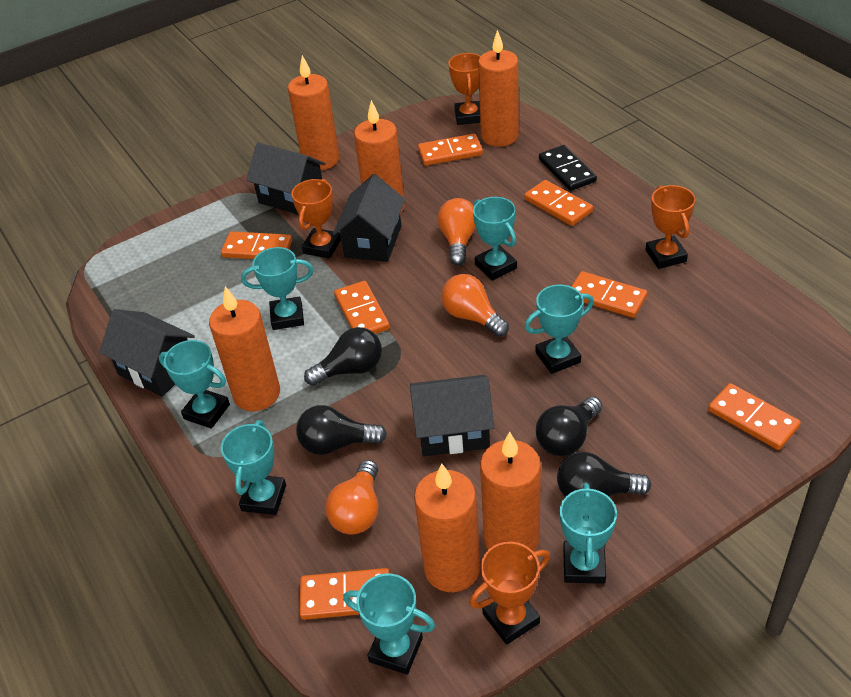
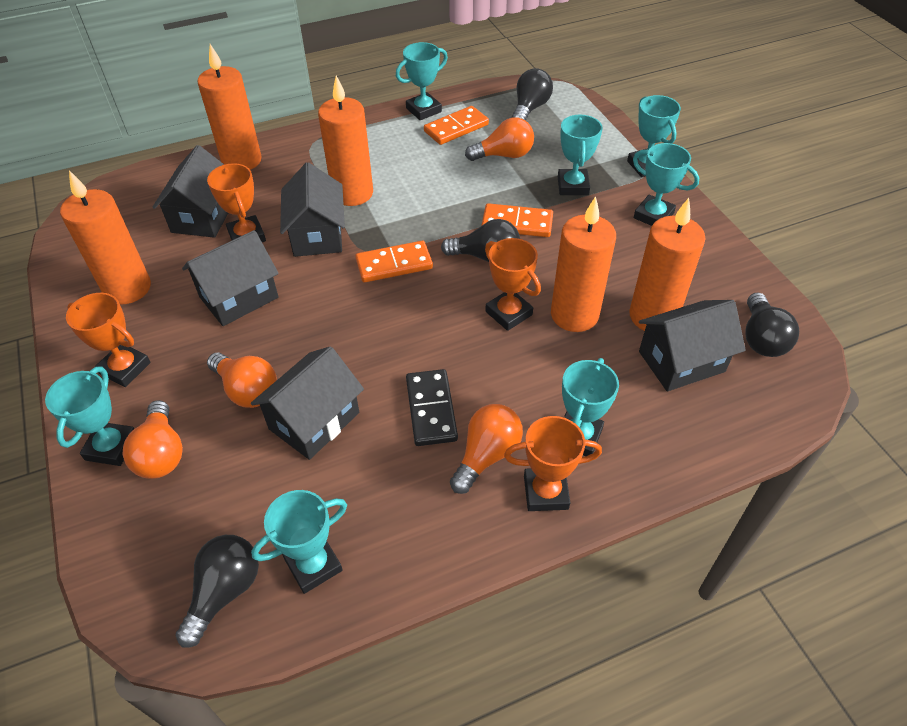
black house: 4 -> 5
orange candle: 6 -> 5
orange domino: 7 -> 3
orange light bulb: 3 -> 4

